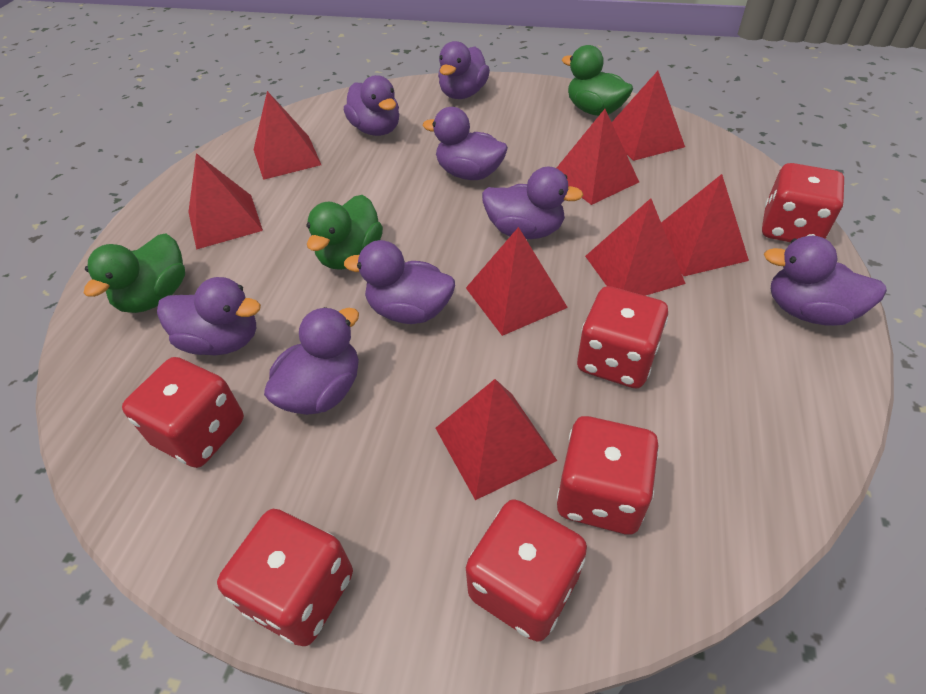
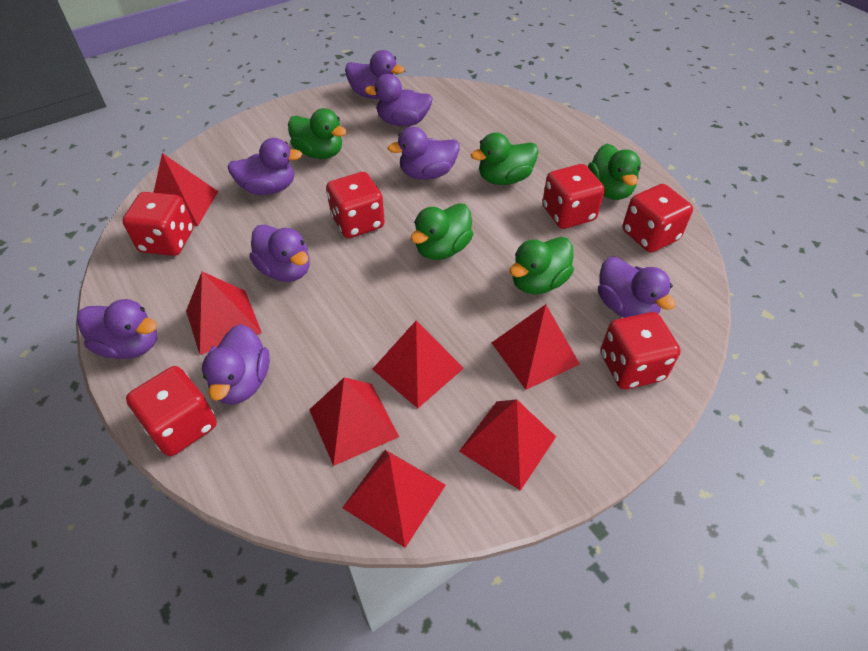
green duck: 3 -> 5
red pyramid: 8 -> 7

